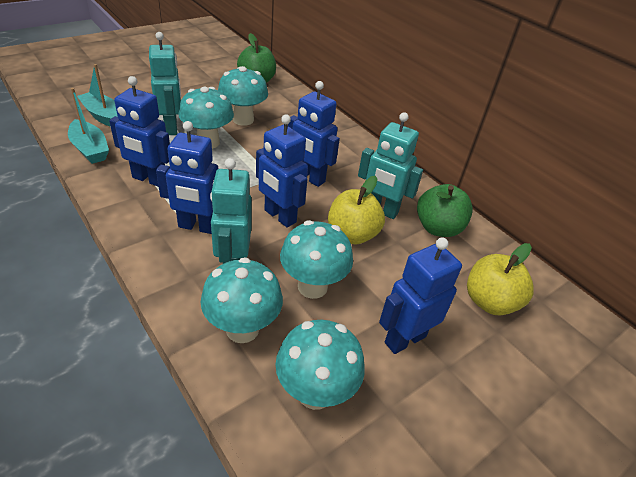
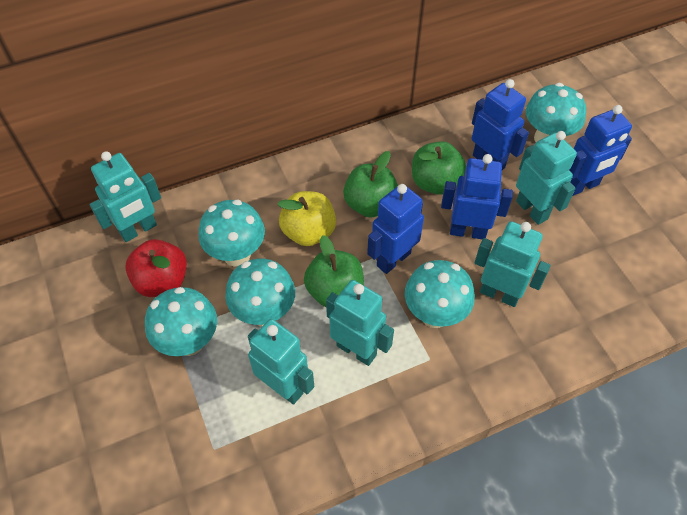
blue robot: 5 -> 4
green apple: 2 -> 3
red apple: 0 -> 1
turquoise boat: 2 -> 0
turquoise robot: 3 -> 5
yellow apple: 2 -> 1

